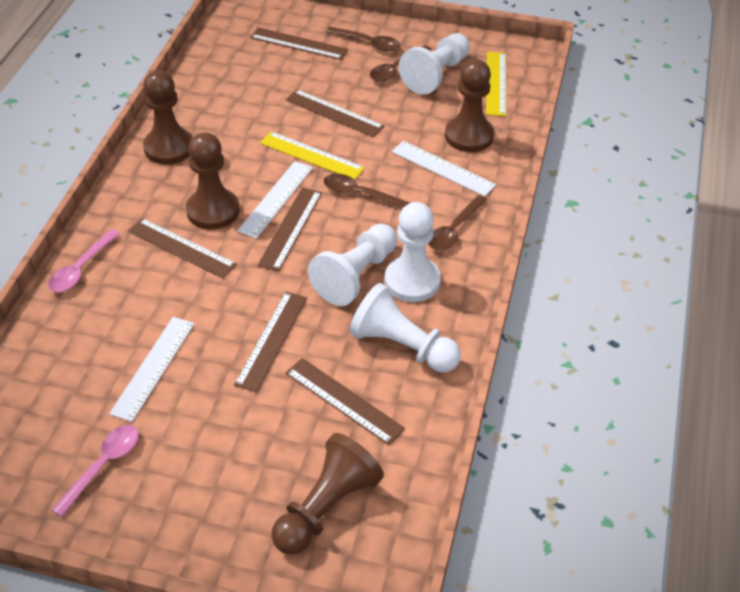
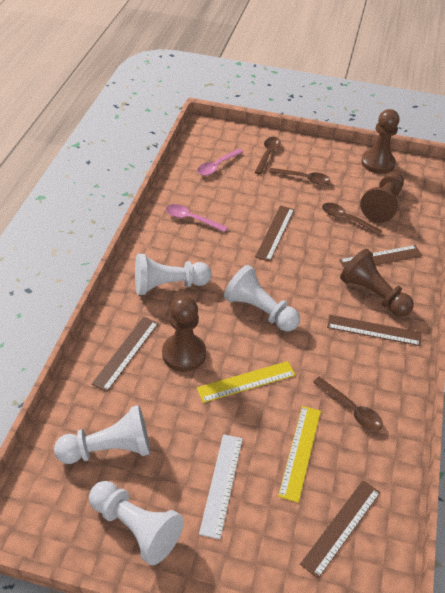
brown ruler: 6 -> 5
white ruler: 3 -> 1

